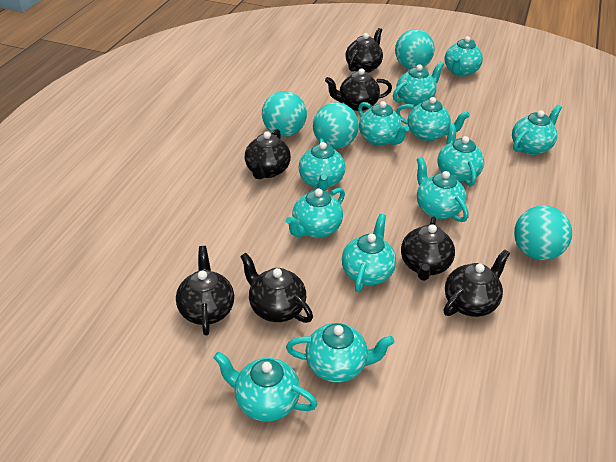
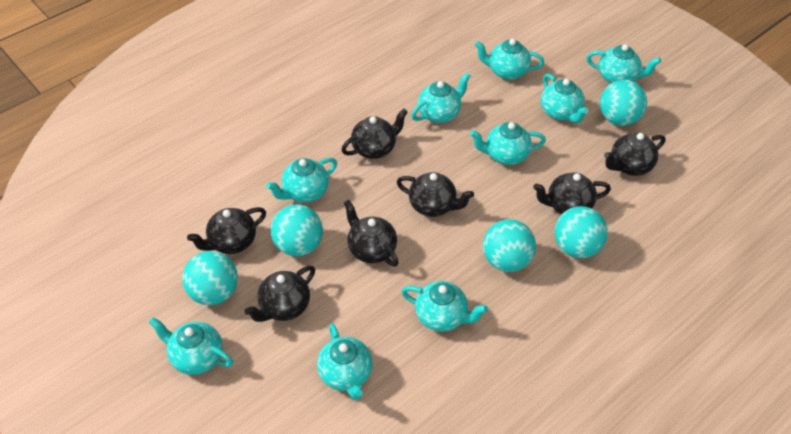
turquoise ball: 4 -> 5
turquoise teapot: 12 -> 9

